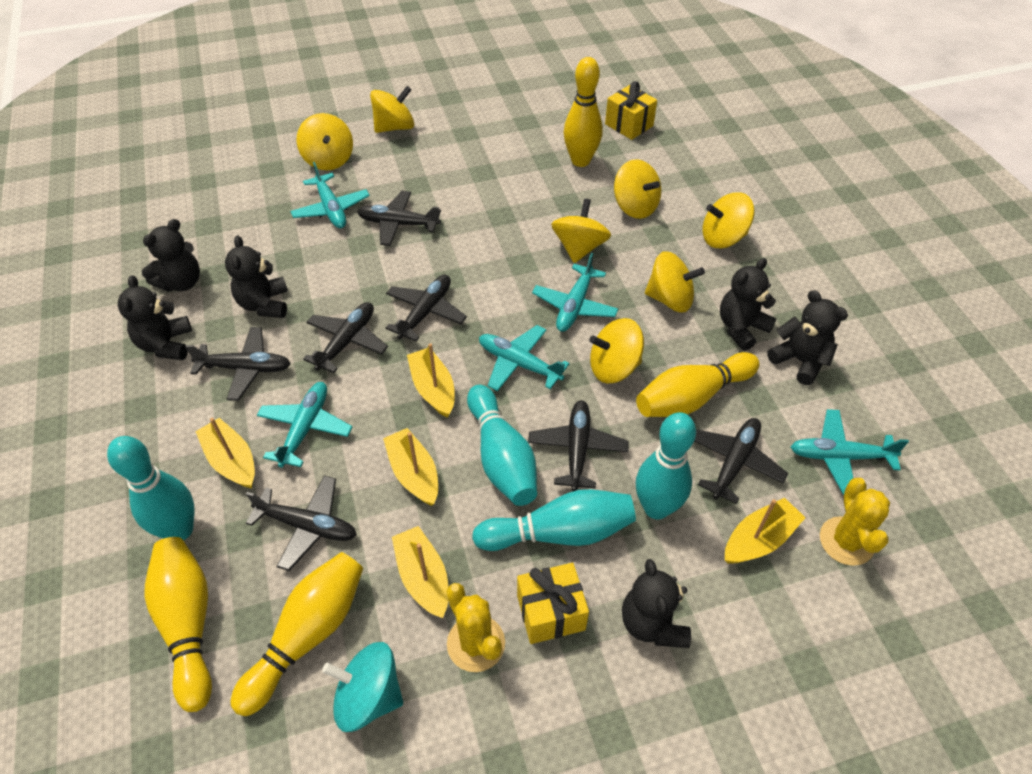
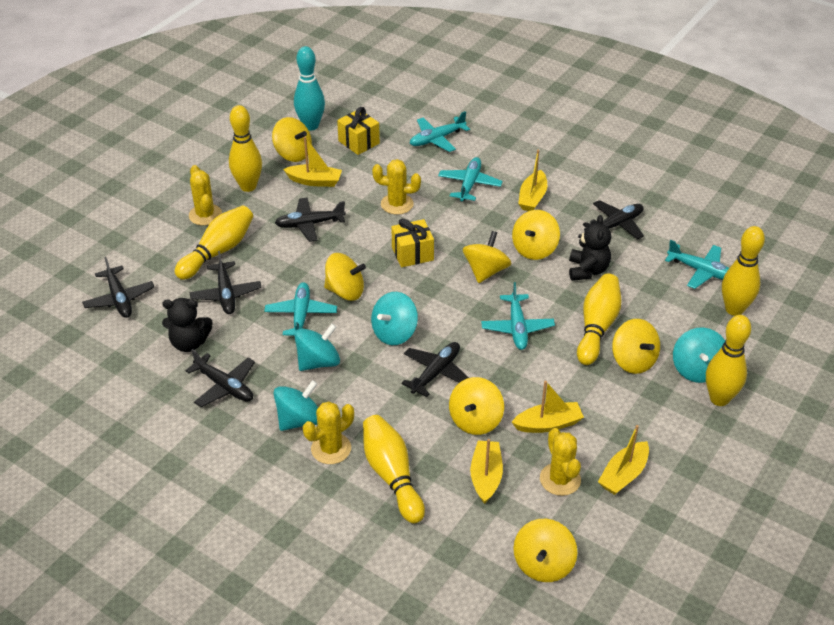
black plane: 7 -> 6
black teddy bear: 6 -> 2
turquoise bowling pin: 4 -> 1
turquoise spinning top: 1 -> 4
yellow bowling pin: 4 -> 6
yellow cactus: 2 -> 4

